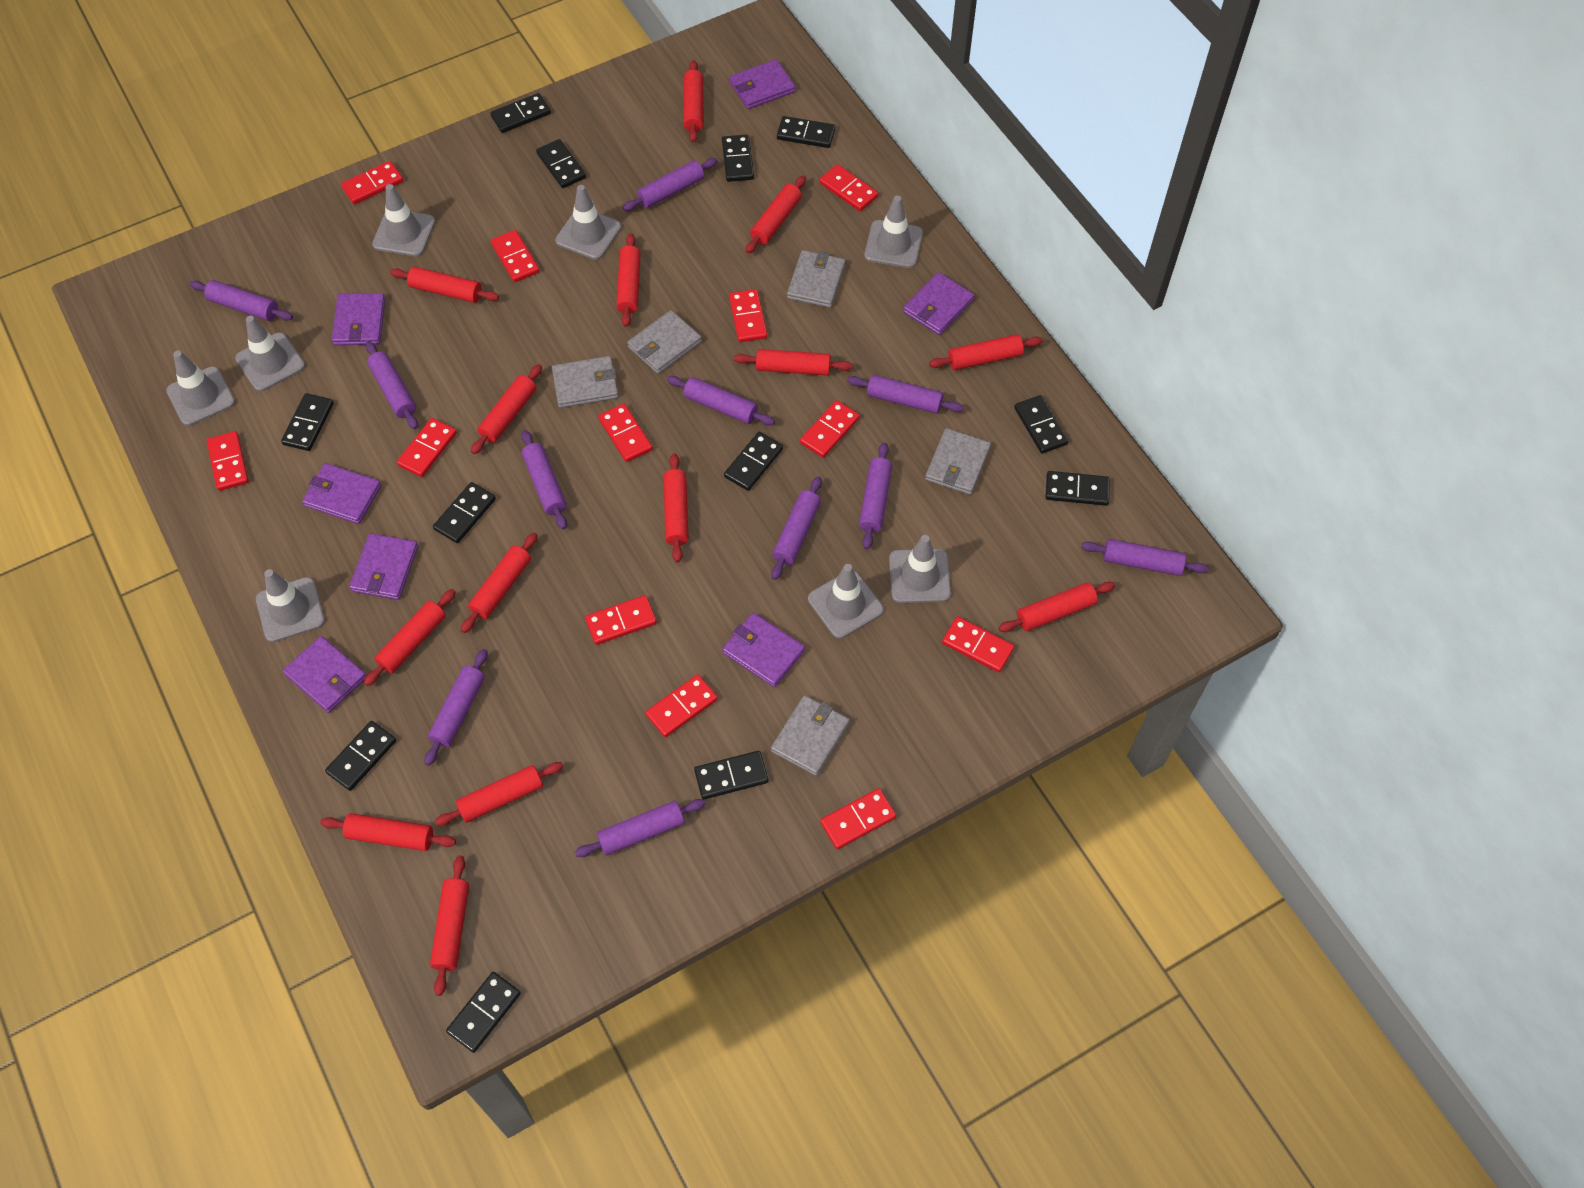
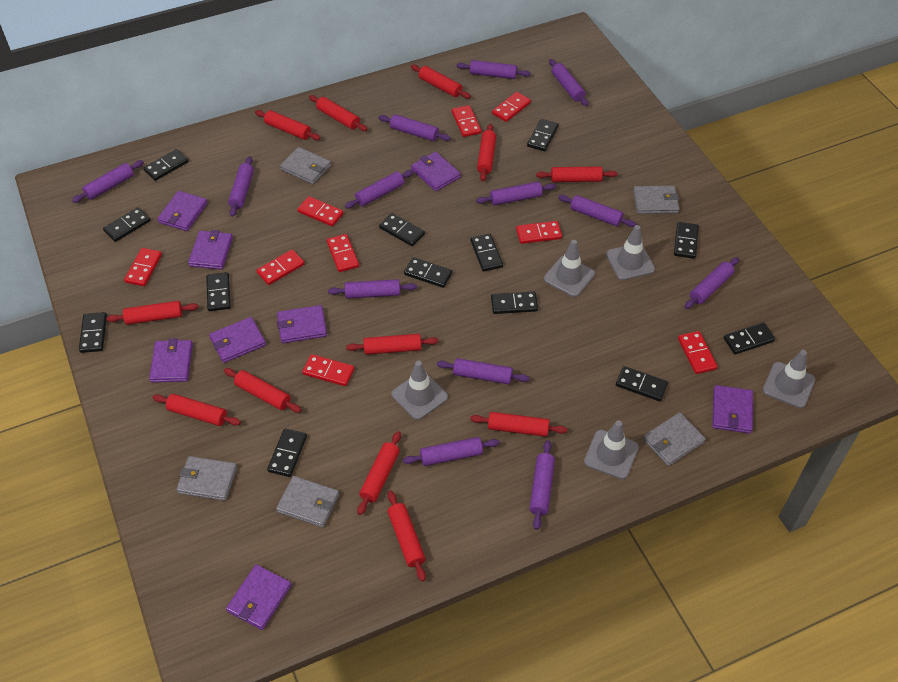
black domino: 12 -> 13
grey traffic cone: 8 -> 5
purple rolling pin: 11 -> 13
purple wallet: 7 -> 8
red domino: 12 -> 9
red rolling pin: 14 -> 12

